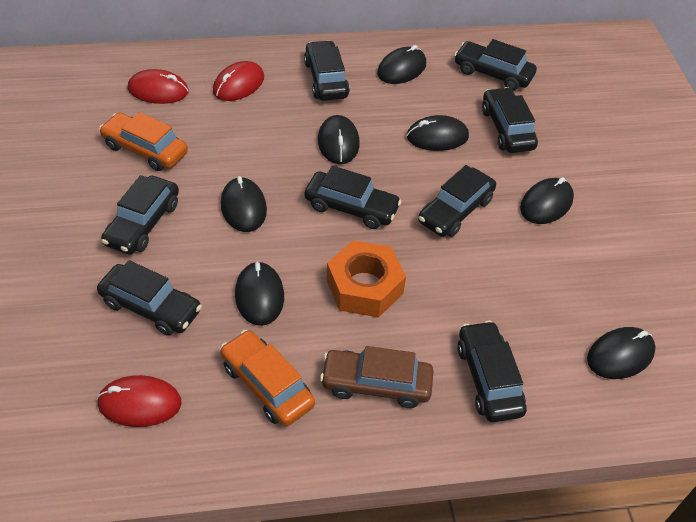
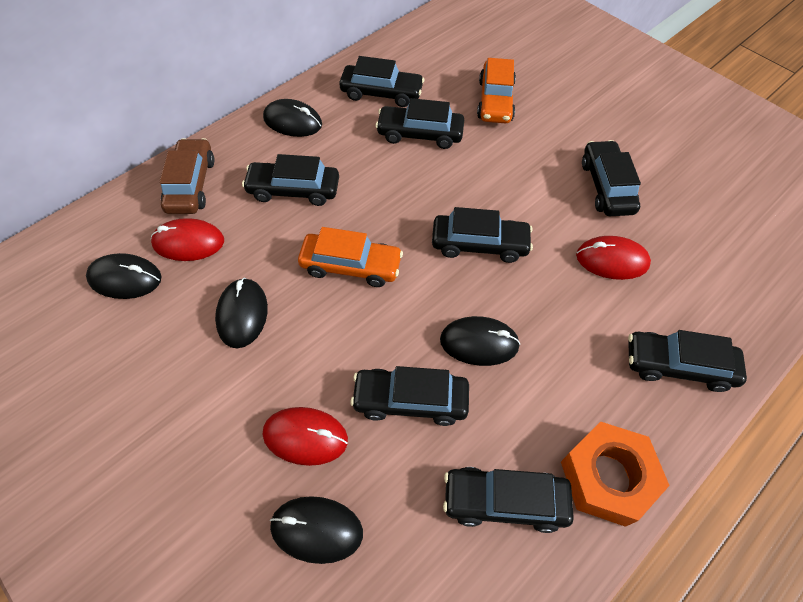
black mouse: 7 -> 5

